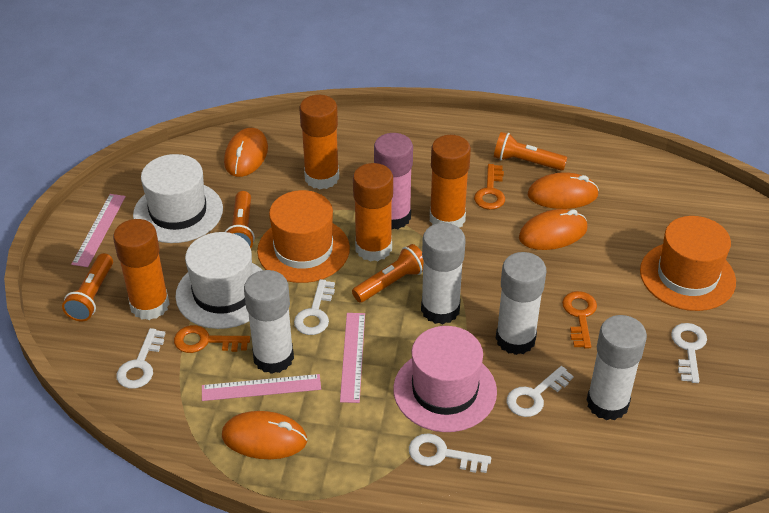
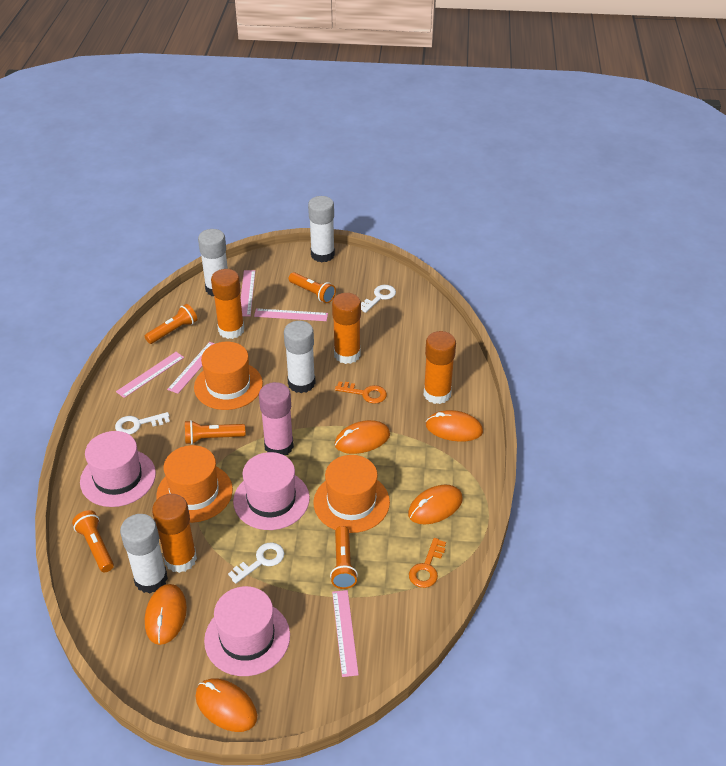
orange flashlight: 4 -> 5
orange hat: 2 -> 3
orange key: 3 -> 2
orange mouse: 4 -> 5
pink hat: 1 -> 3
pink ruler: 3 -> 5
white hat: 2 -> 0
white key: 5 -> 3

